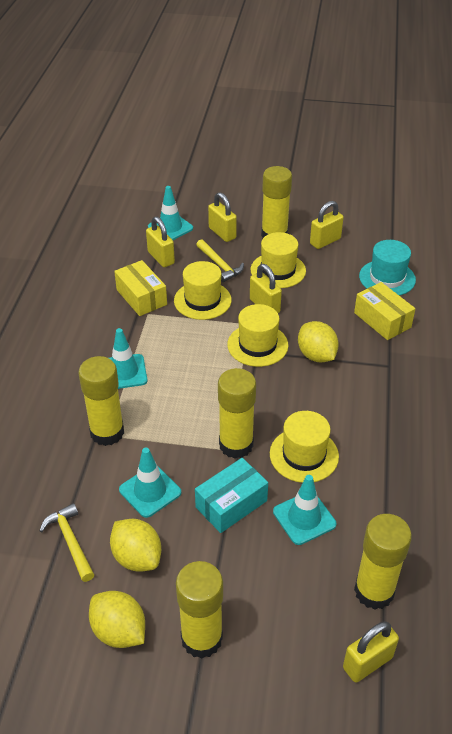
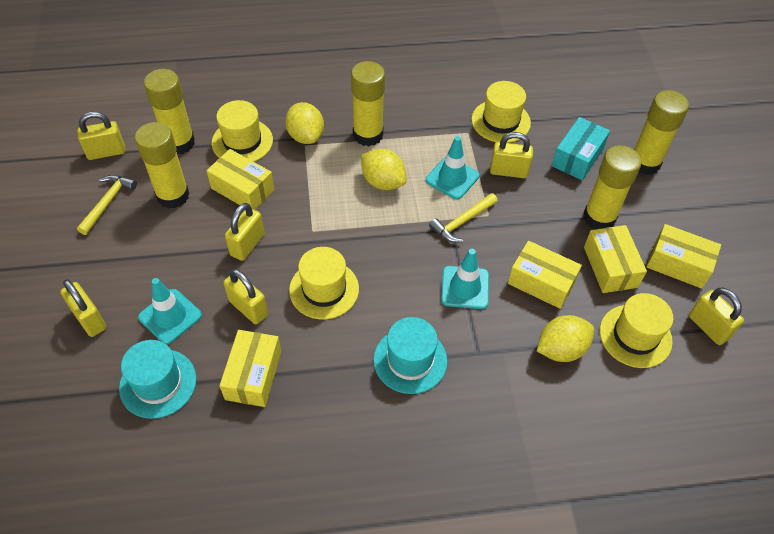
turquoise hat: 1 -> 2
turquoise traffic cone: 4 -> 3
yellow box: 2 -> 5
yellow padlock: 5 -> 6

